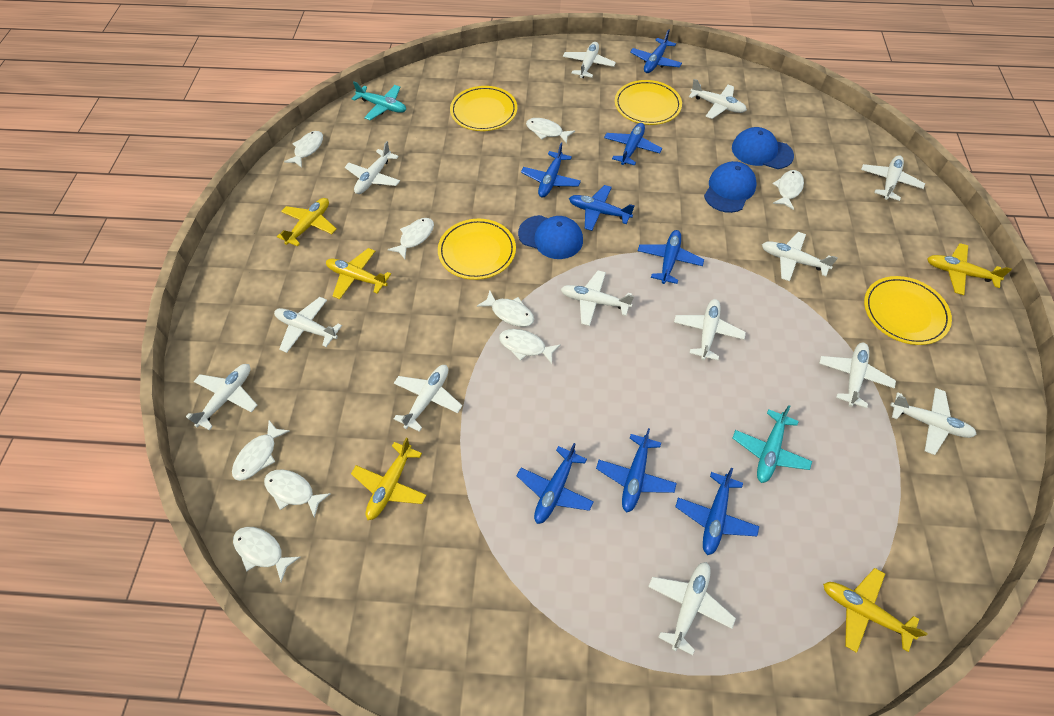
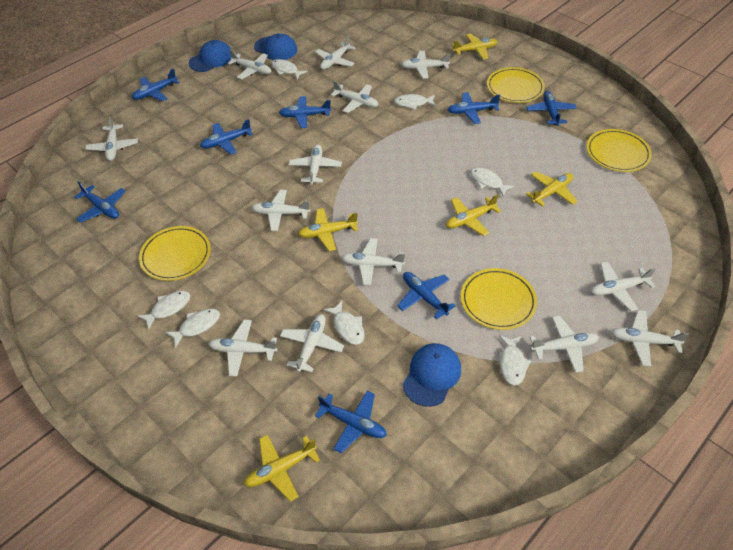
turquoise plane: 2 -> 0
white fish: 9 -> 7

